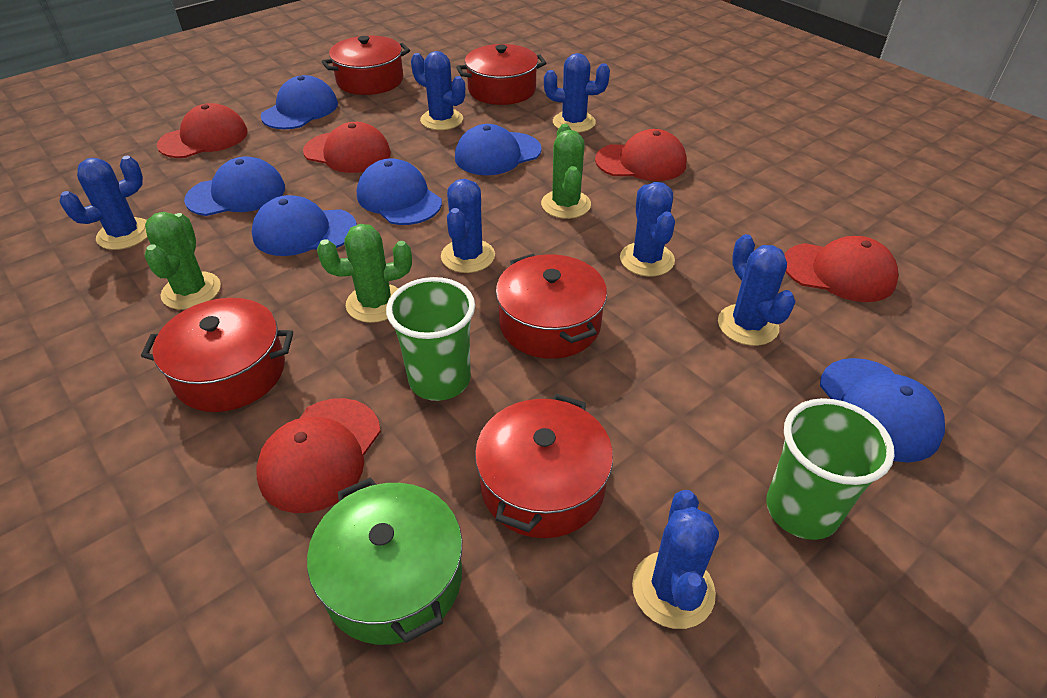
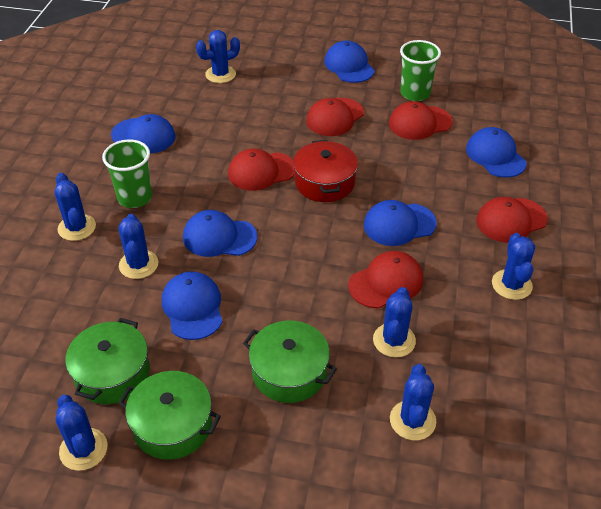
green cactus: 3 -> 0
green pot: 1 -> 3
red pot: 5 -> 1

